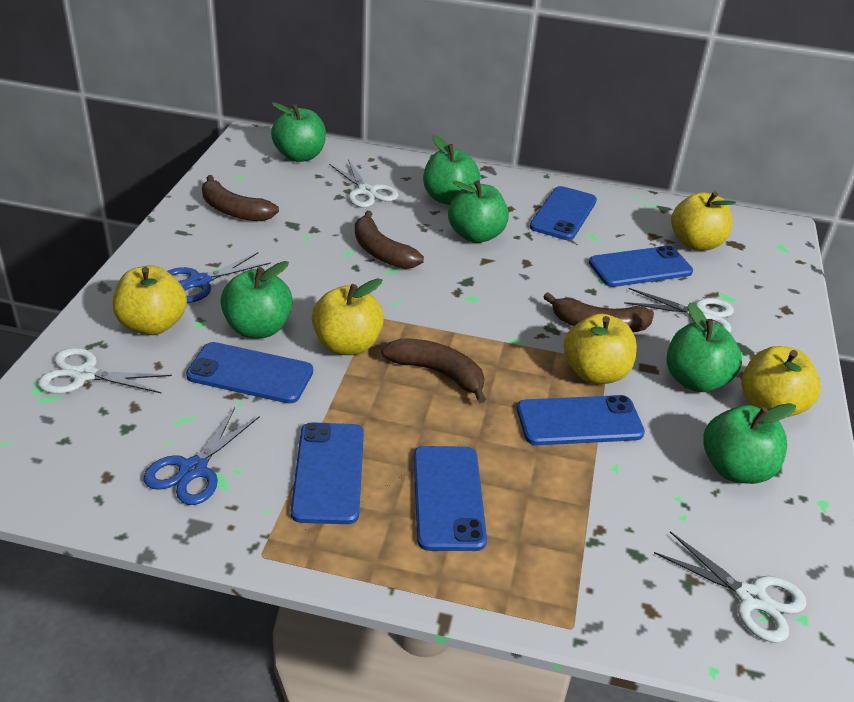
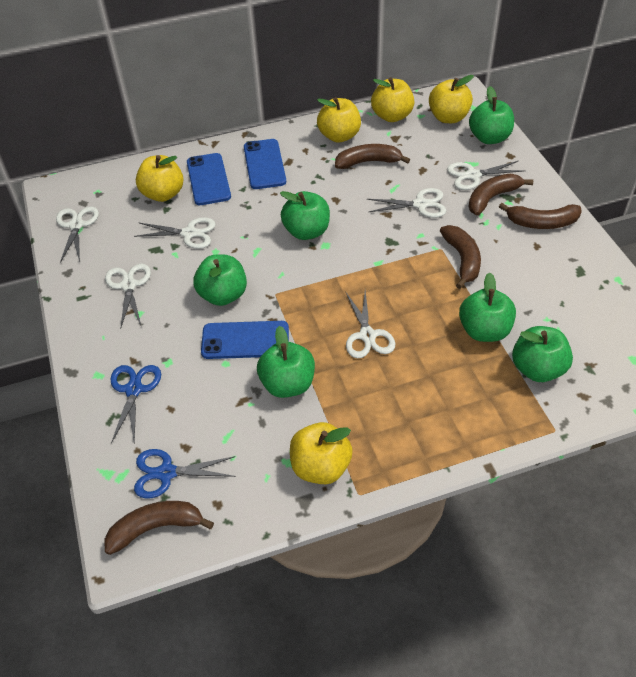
blue phone: 6 -> 3
brown banana: 4 -> 5
white scissors: 4 -> 6

